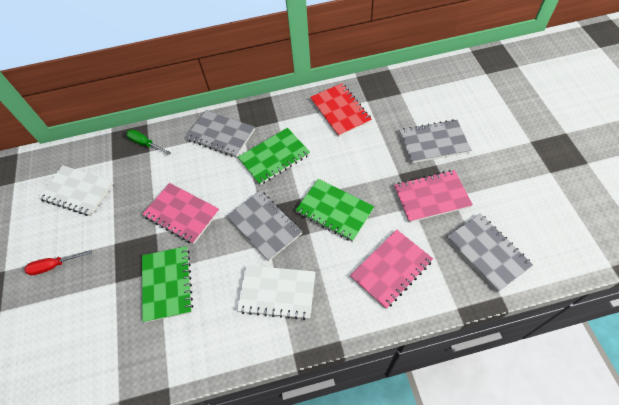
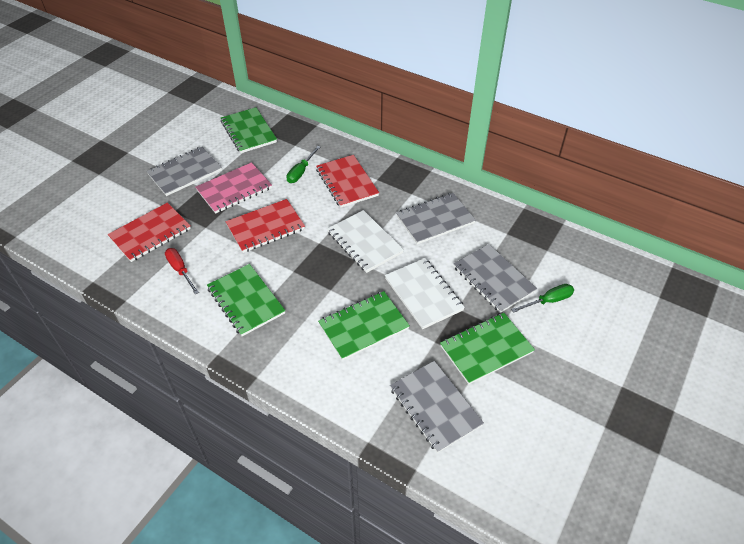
green notebook: 3 -> 4
green screwdriver: 1 -> 2
pink notebook: 3 -> 1
red notebook: 1 -> 3

